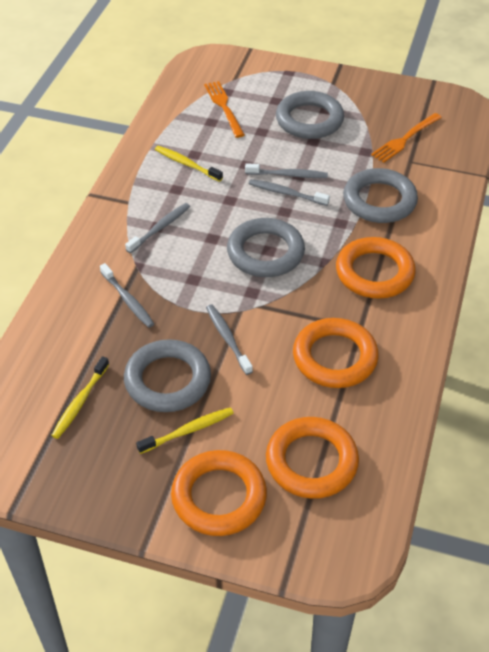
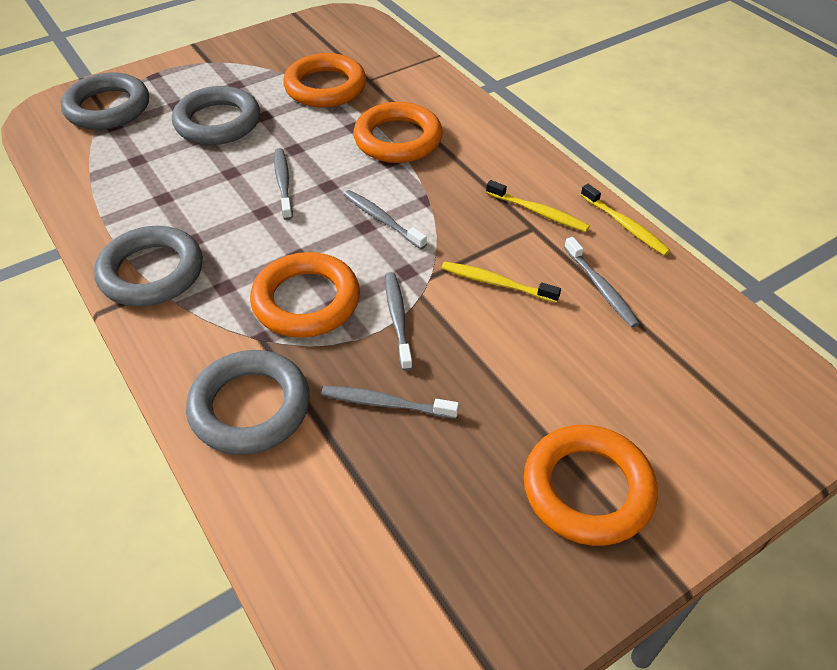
orange fork: 2 -> 0

